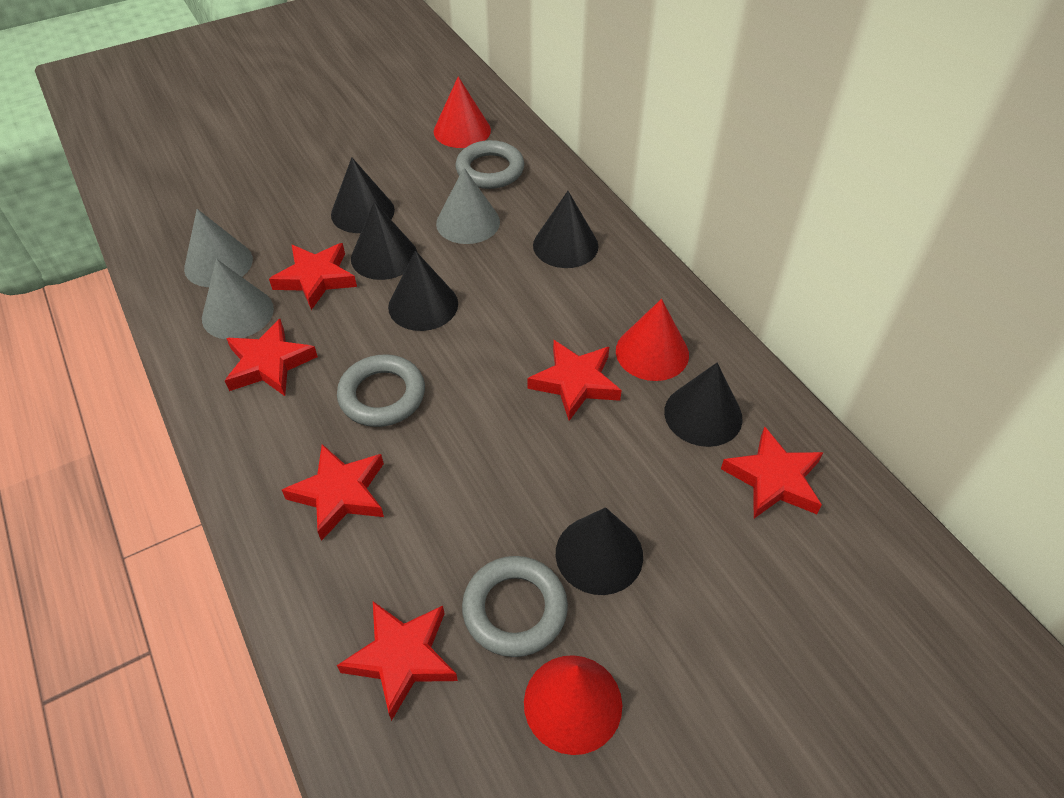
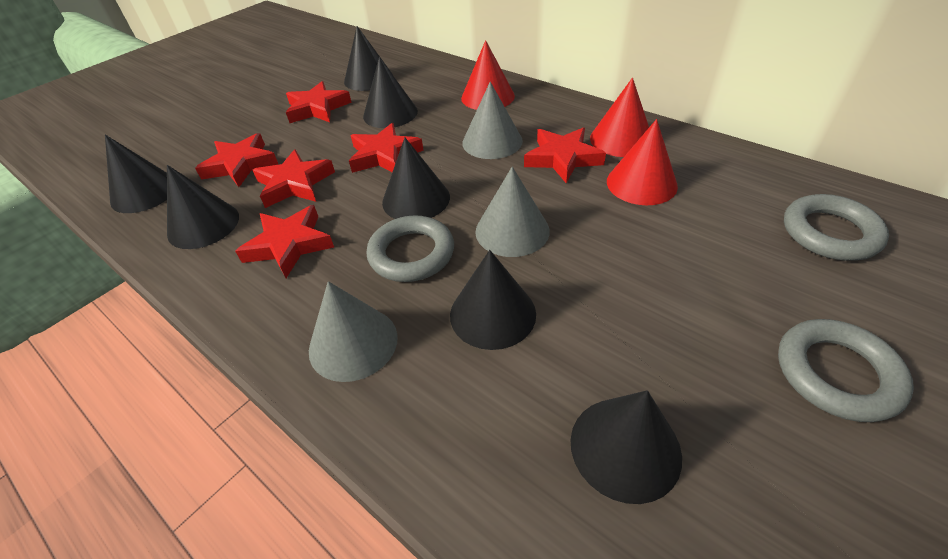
black cone: 6 -> 7

